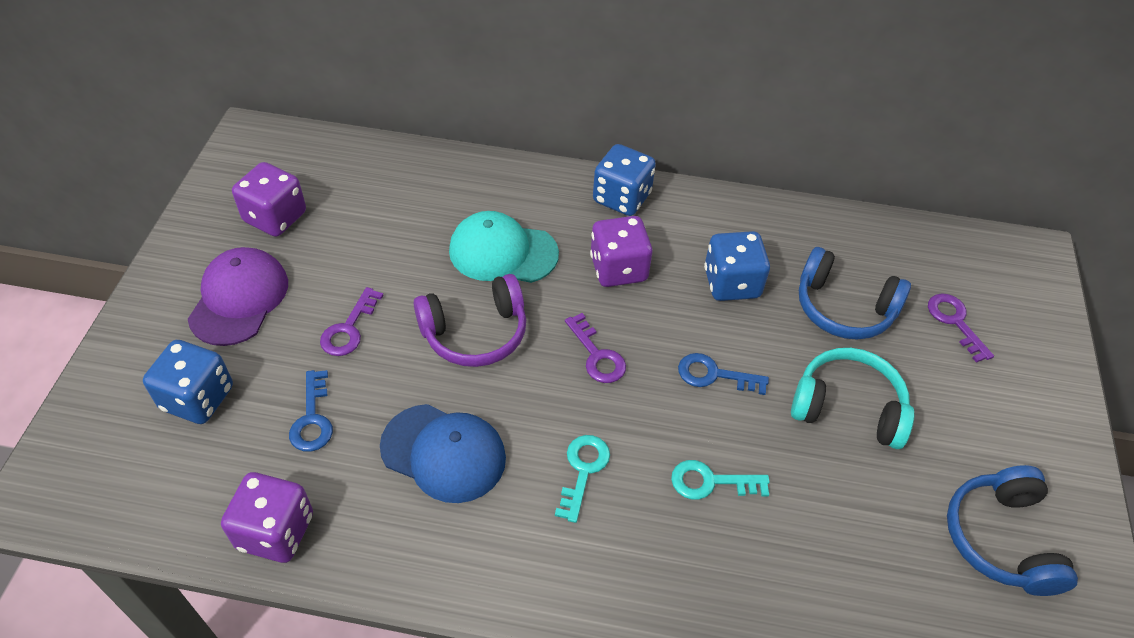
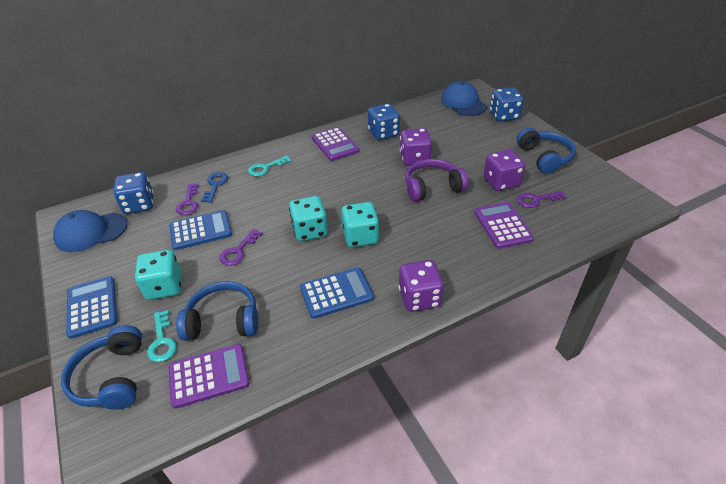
blue calculator: 0 -> 3
blue cap: 1 -> 2
blue headphones: 2 -> 3
blue key: 2 -> 1
purple calculator: 0 -> 3
purple cap: 1 -> 0
turquoise cap: 1 -> 0
turquoise dice: 0 -> 3
turquoise headphones: 1 -> 0

